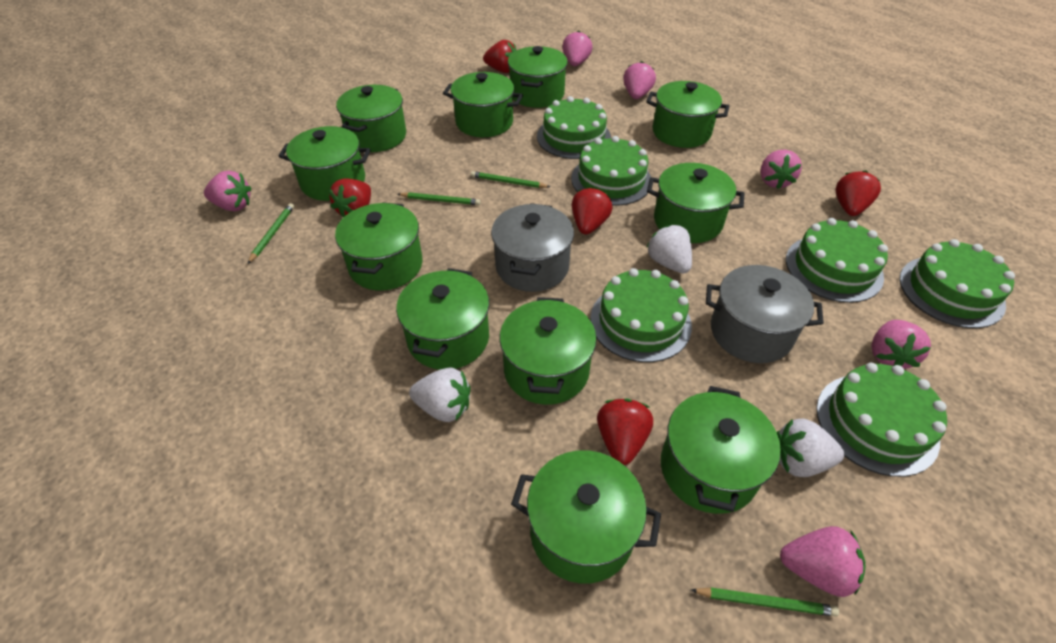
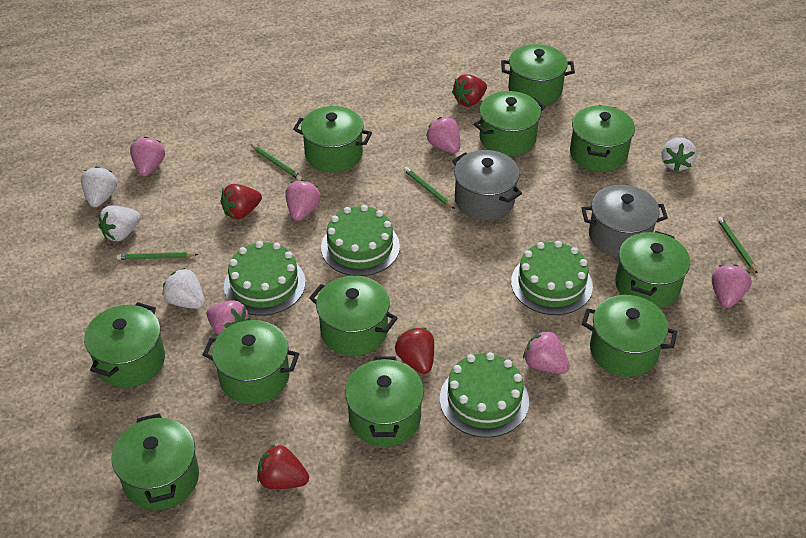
green cake: 6 -> 4
red strawberry: 5 -> 4
white strawberry: 3 -> 4

